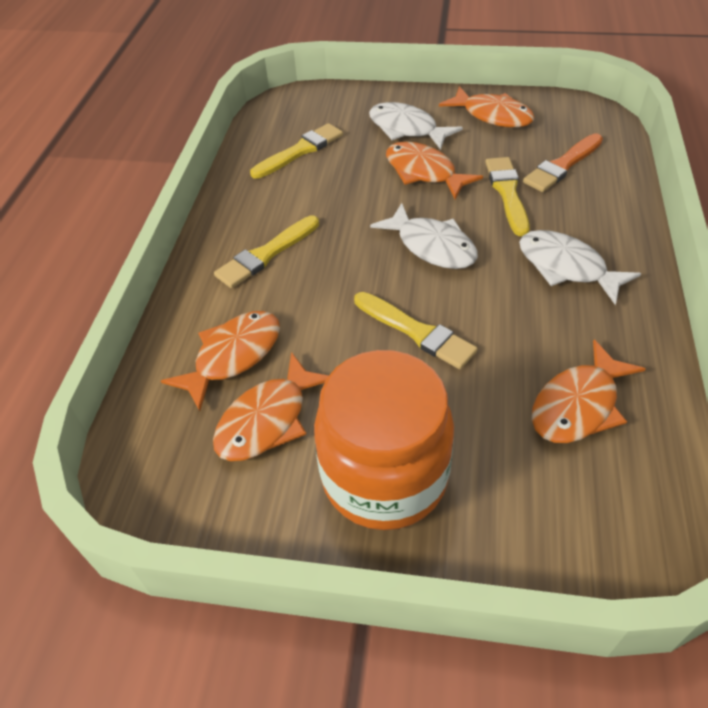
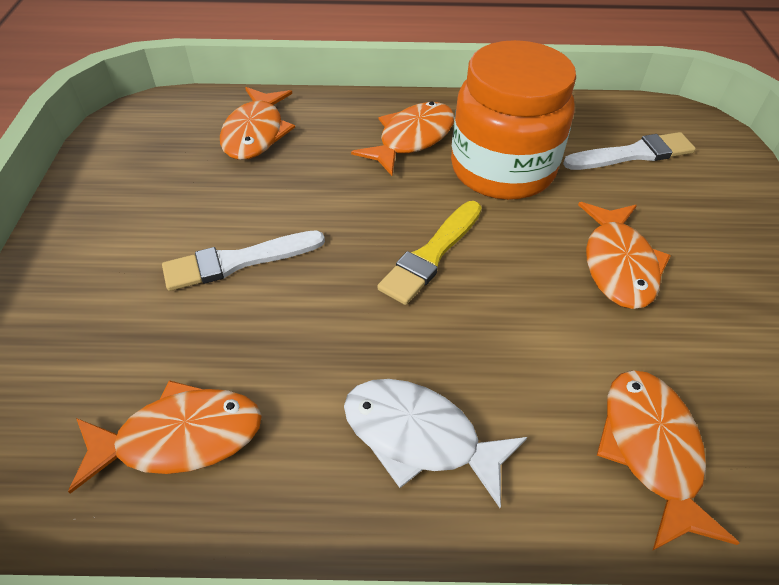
orange brush: 1 -> 0
white brush: 0 -> 2
white fish: 3 -> 1
yellow brush: 4 -> 1

